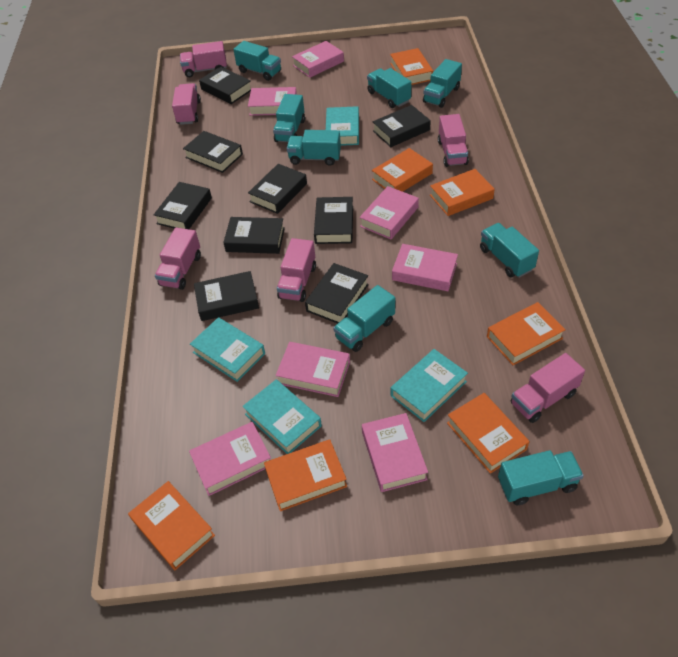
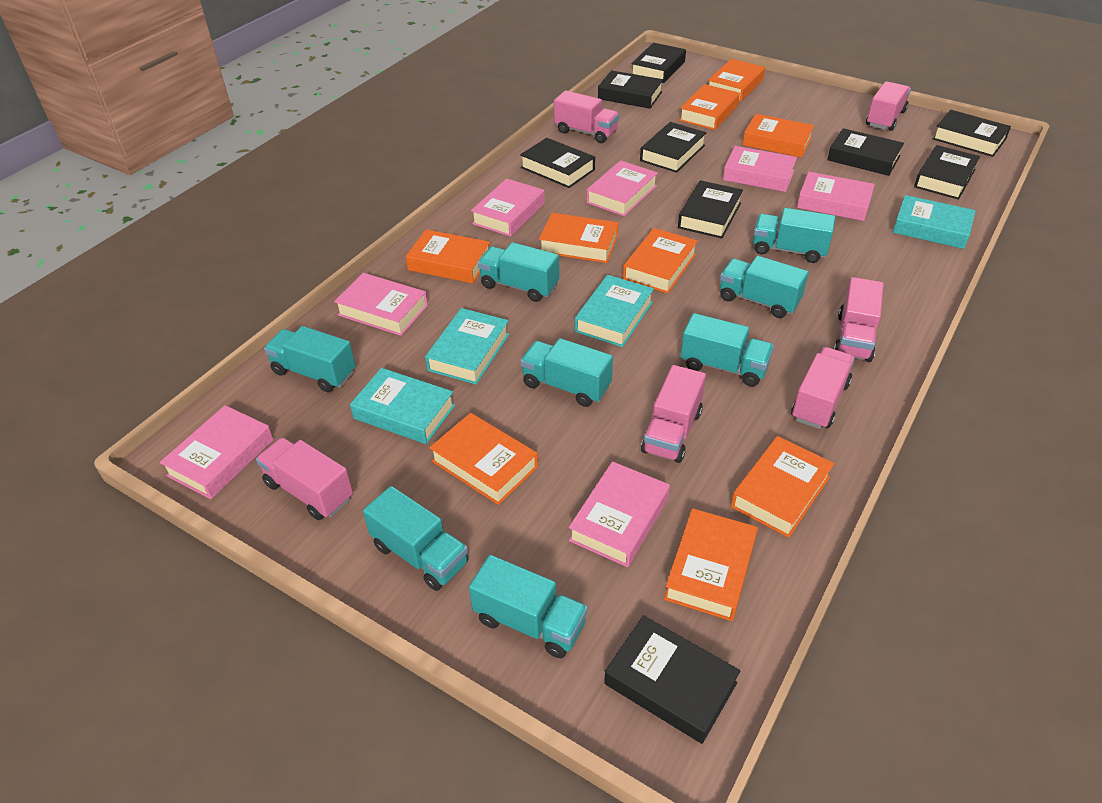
orange book: 7 -> 9

